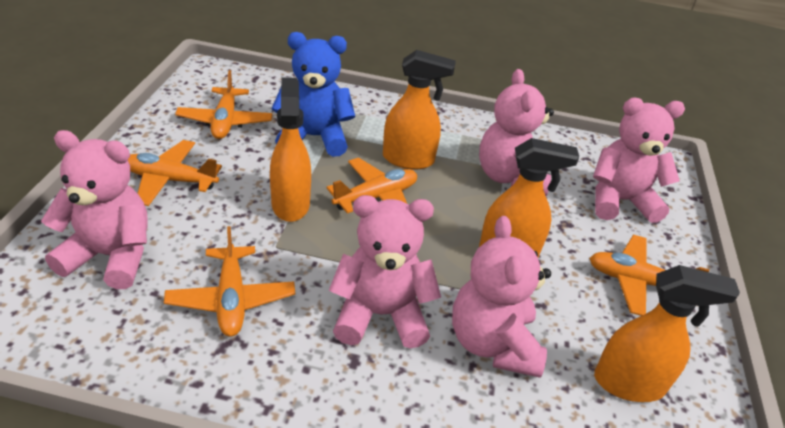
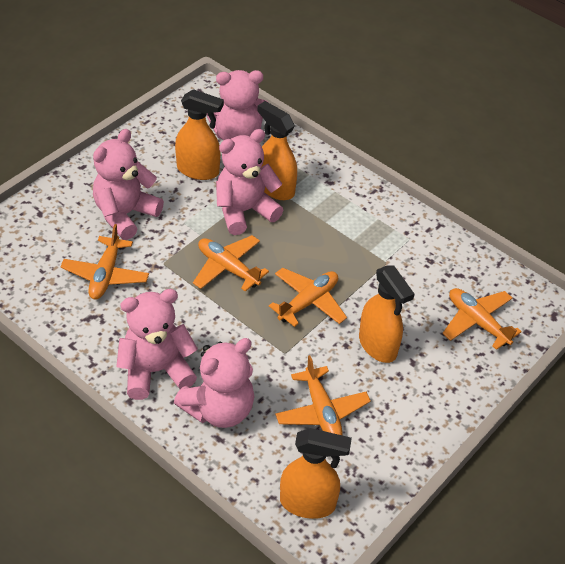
blue teddy bear: 1 -> 0

